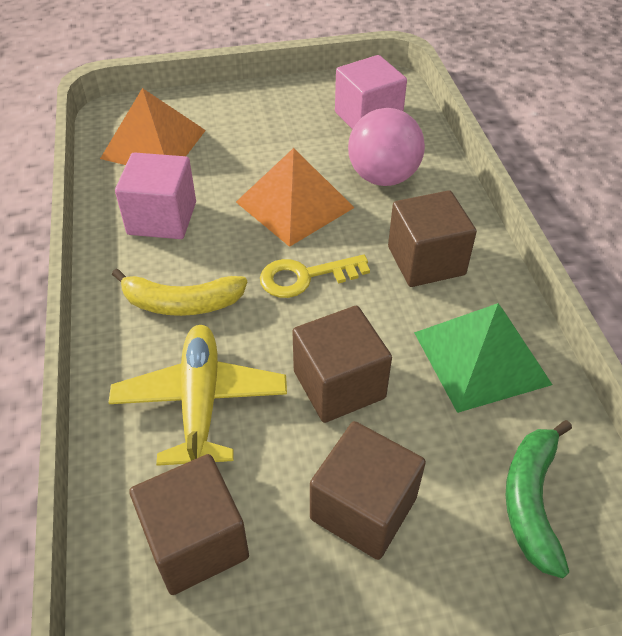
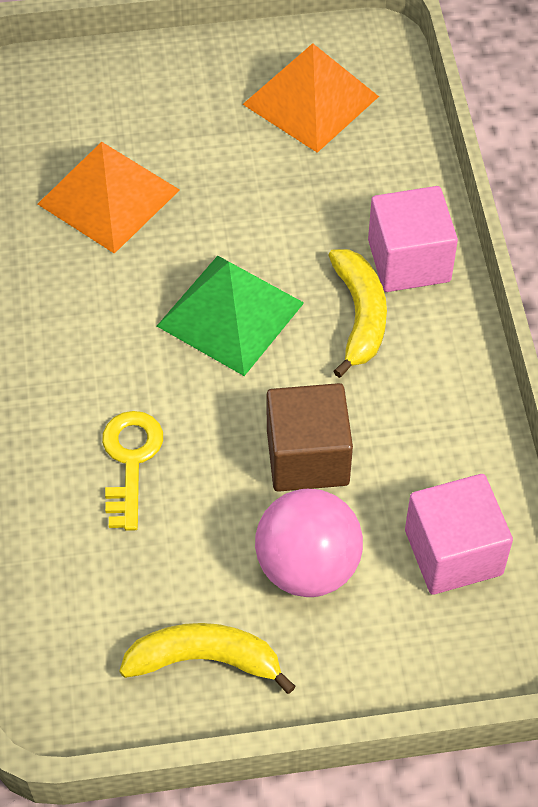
brown cube: 4 -> 1
green banana: 1 -> 0
yellow banana: 1 -> 2
yellow plane: 1 -> 0

